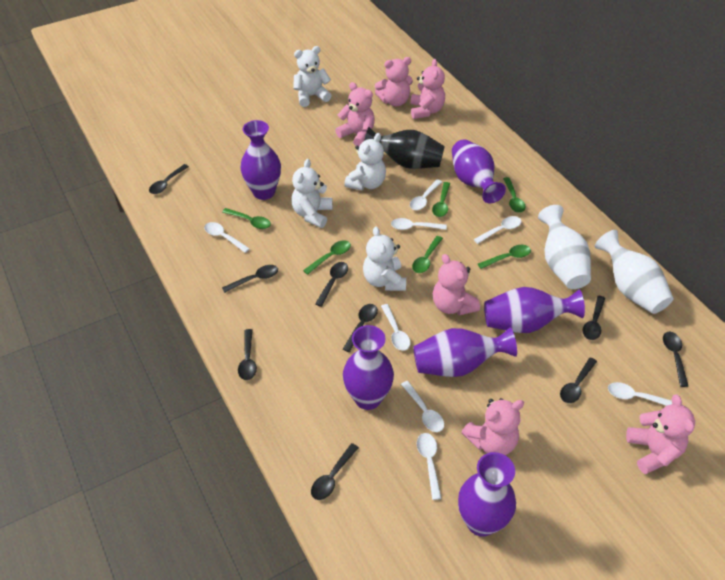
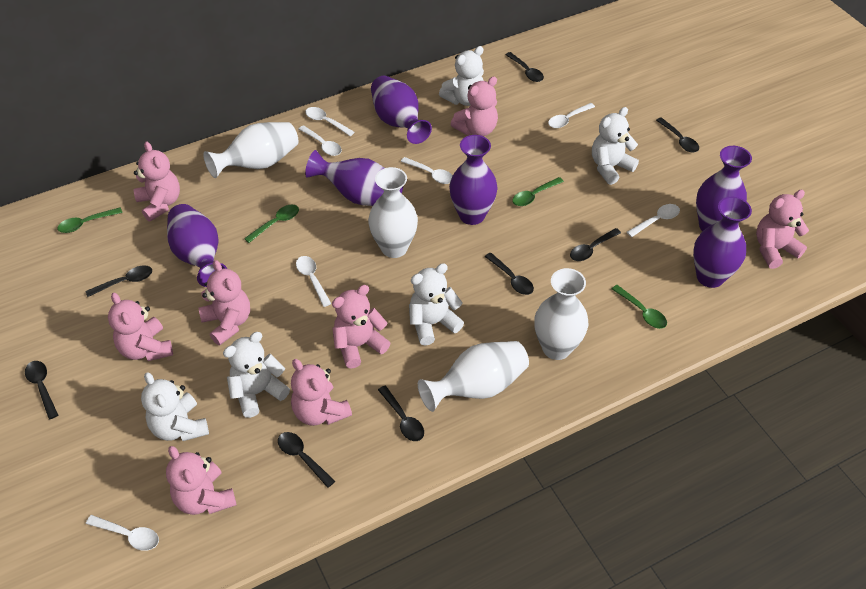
black spoon: 9 -> 8
black vase: 1 -> 0
green spoon: 6 -> 4
pink teddy bear: 6 -> 8
white spoon: 8 -> 7
white teddy bear: 4 -> 5
white vase: 2 -> 4

